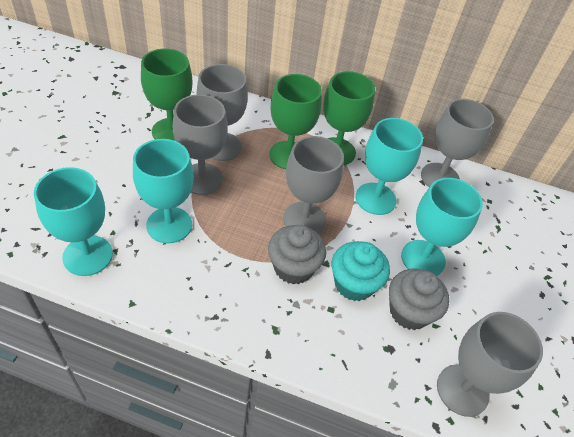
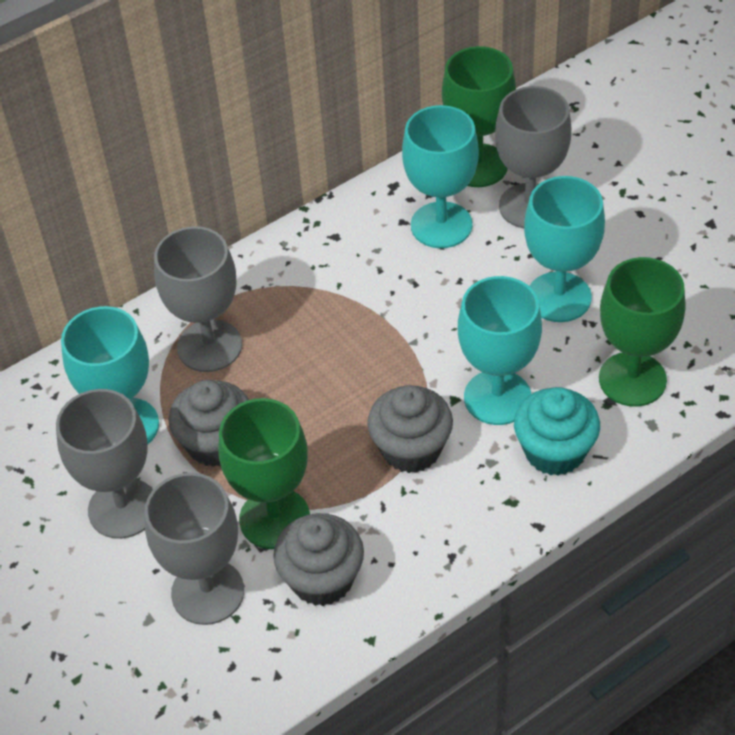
grey cupcake: 2 -> 3
grey goblet: 5 -> 4

